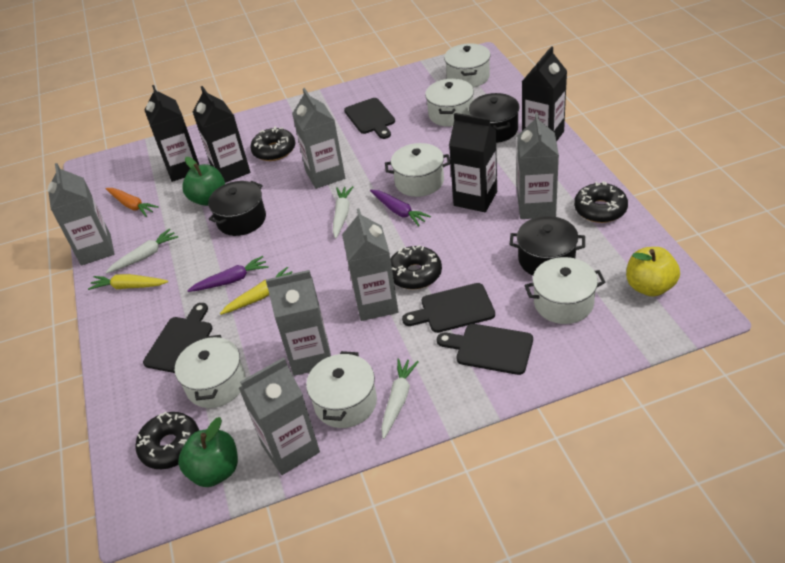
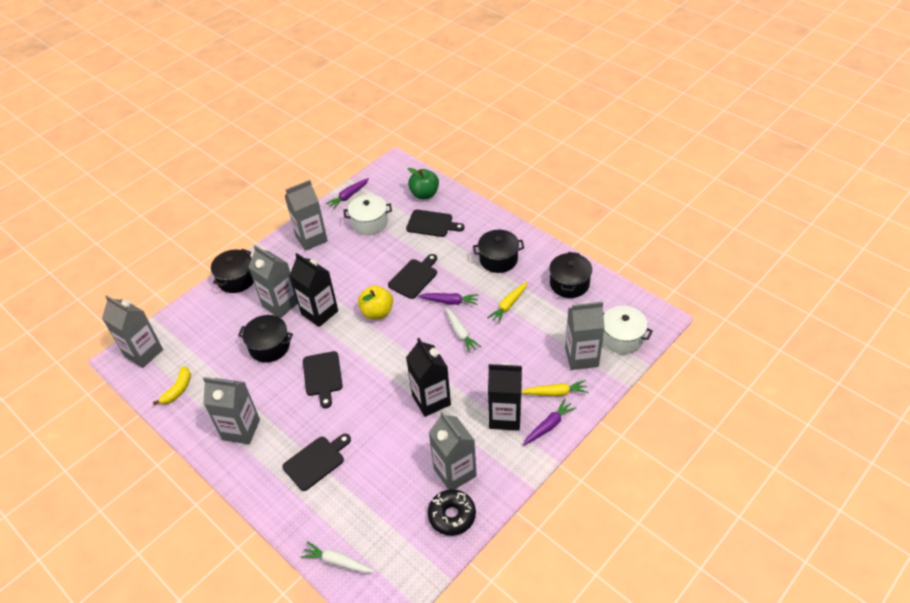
black carton: 4 -> 3
black donut: 4 -> 1
black pot: 3 -> 4
green apple: 2 -> 1
orange carrot: 1 -> 0
purple carrot: 2 -> 3
white carrot: 3 -> 2
white pot: 6 -> 2
yellow banana: 0 -> 1

